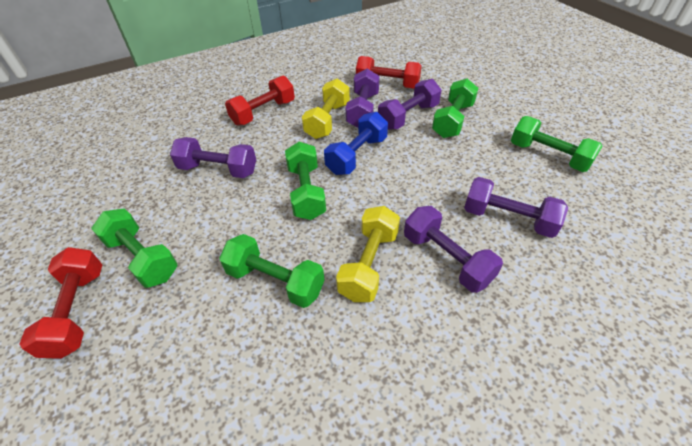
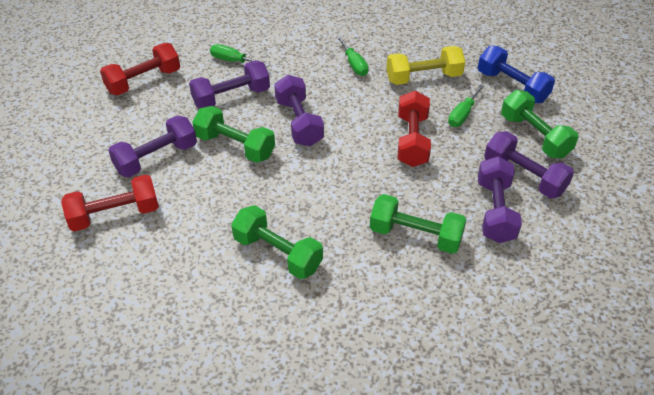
green dumbbell: 5 -> 4
green screwdriver: 0 -> 3
yellow dumbbell: 2 -> 1

